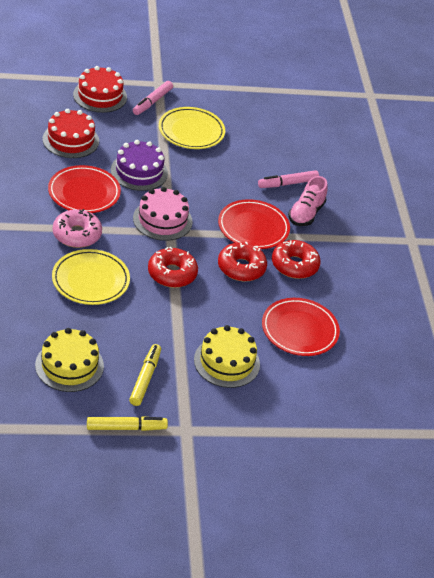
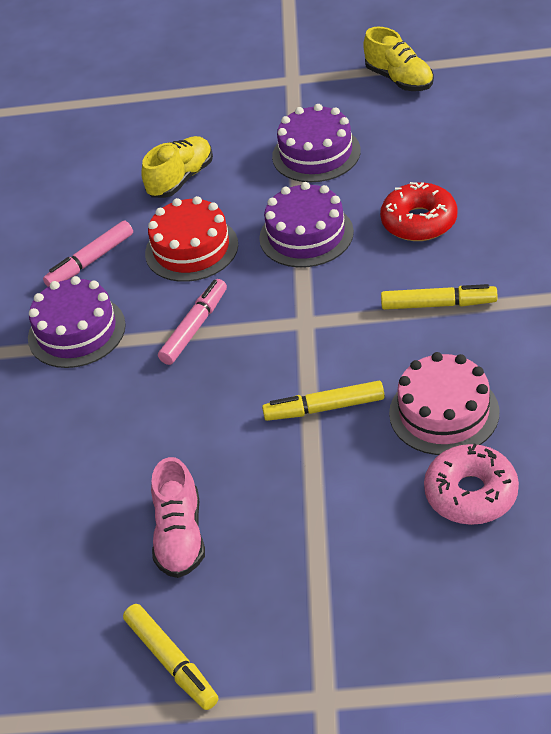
purple cake: 1 -> 3
red cake: 2 -> 1
red donut: 3 -> 1
red plate: 3 -> 0
yellow cake: 2 -> 0
yellow marker: 2 -> 3
yellow plate: 2 -> 0
yellow shoe: 0 -> 2

